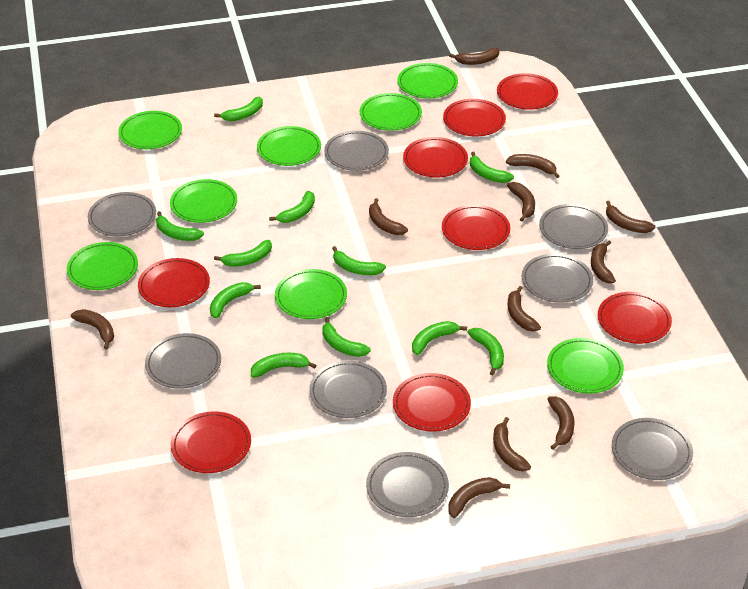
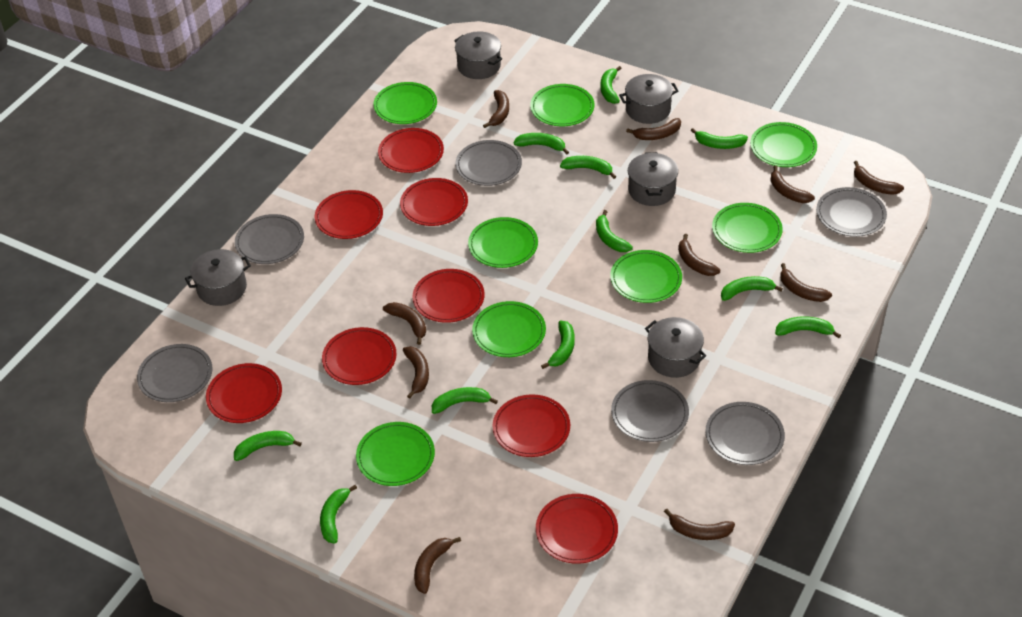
brown banana: 11 -> 10
grey plate: 8 -> 6
grey pot: 0 -> 5

